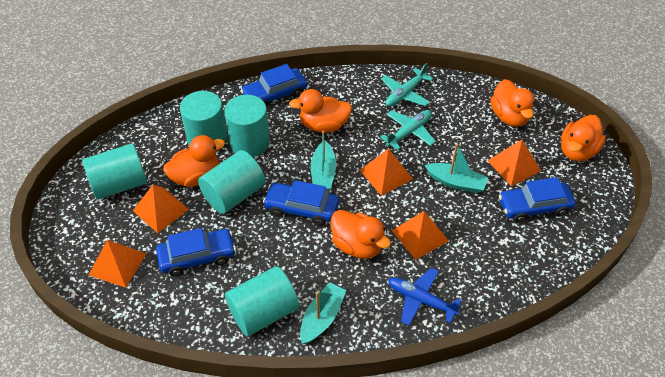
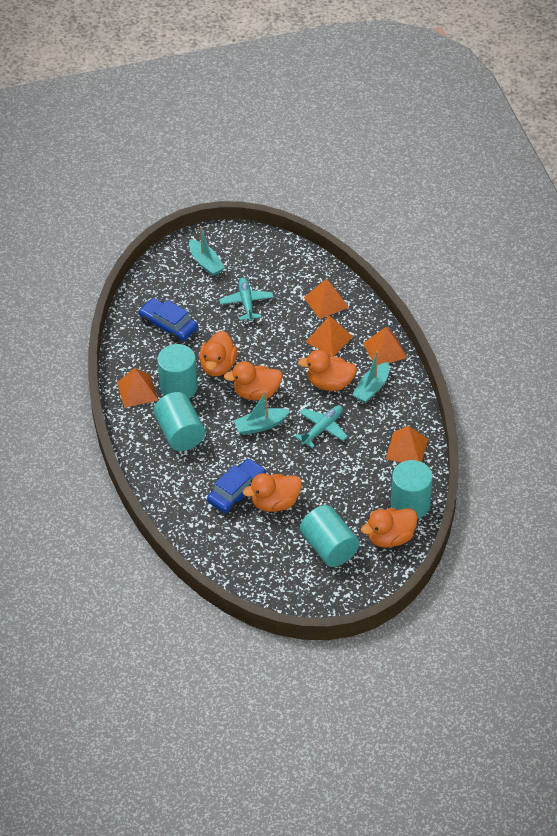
blue car: 4 -> 2
blue plane: 1 -> 0
turquoise cylinder: 5 -> 4

